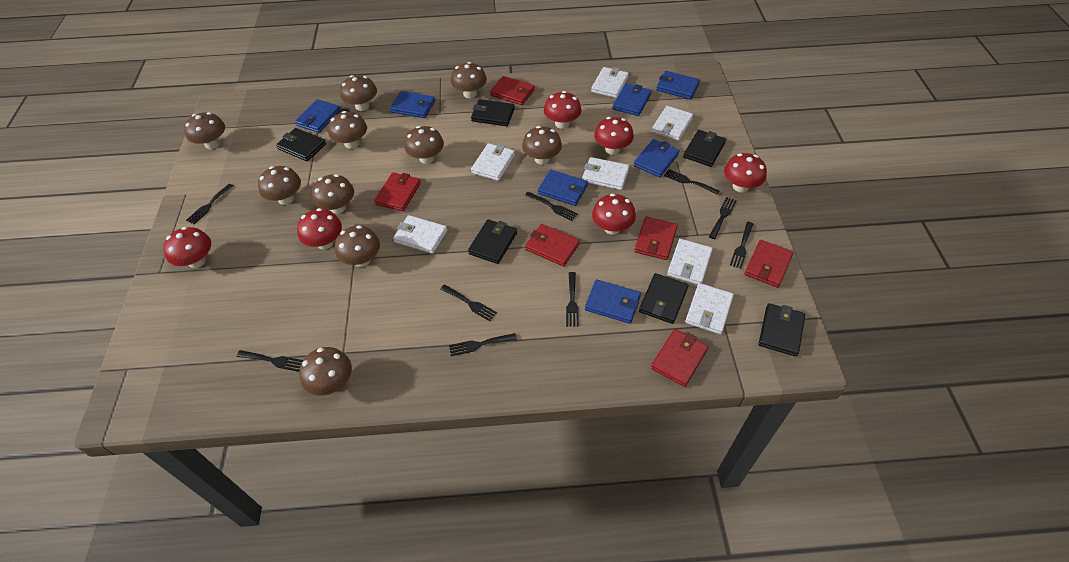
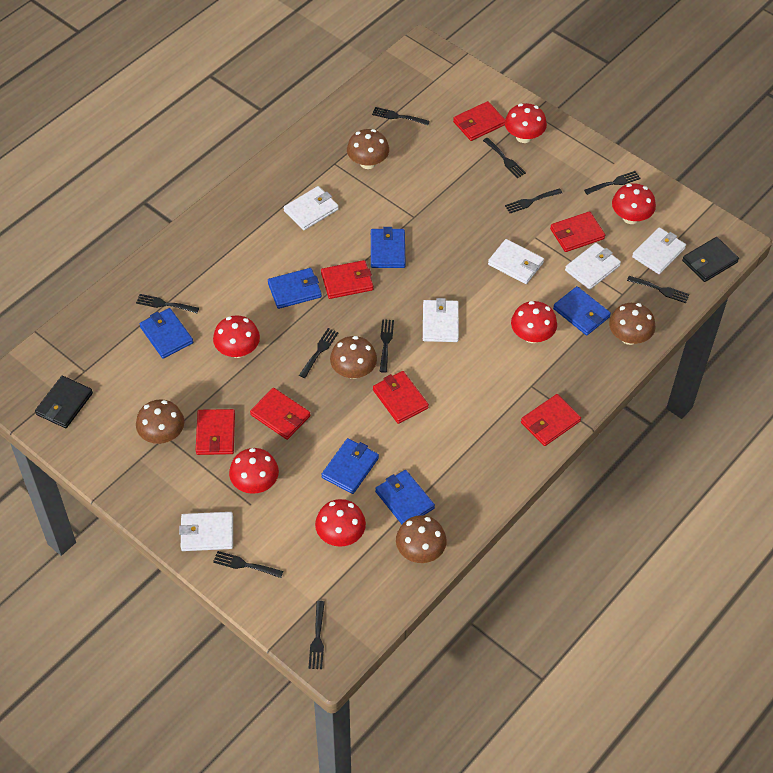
black fork: 9 -> 10
black wallet: 6 -> 2
blue wallet: 7 -> 6
brown mushroom: 10 -> 5
red wallet: 6 -> 7
white wallet: 7 -> 6

